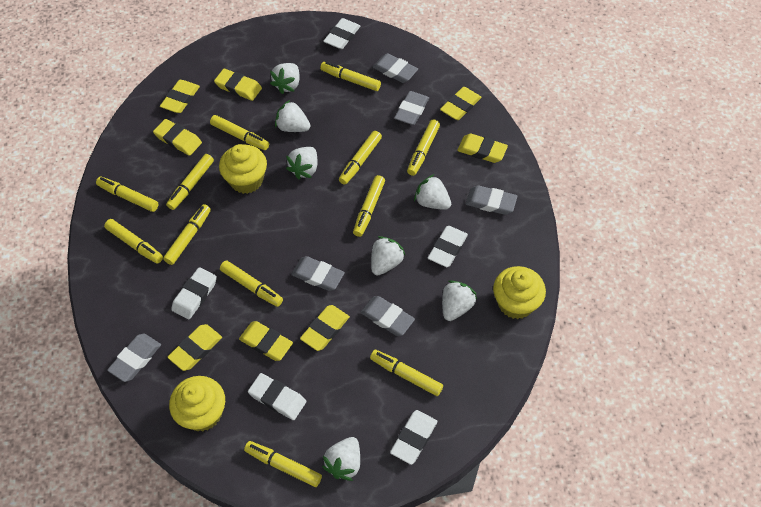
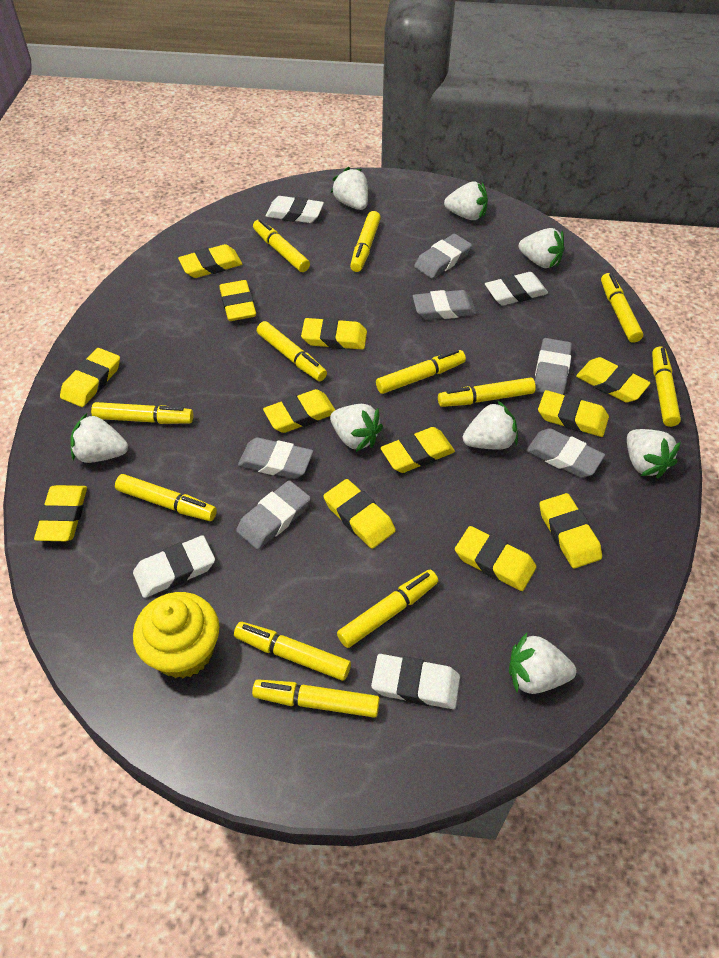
white eraser: 5 -> 4
white strawberry: 7 -> 8
yellow cupcake: 3 -> 1
yellow eraser: 8 -> 12

